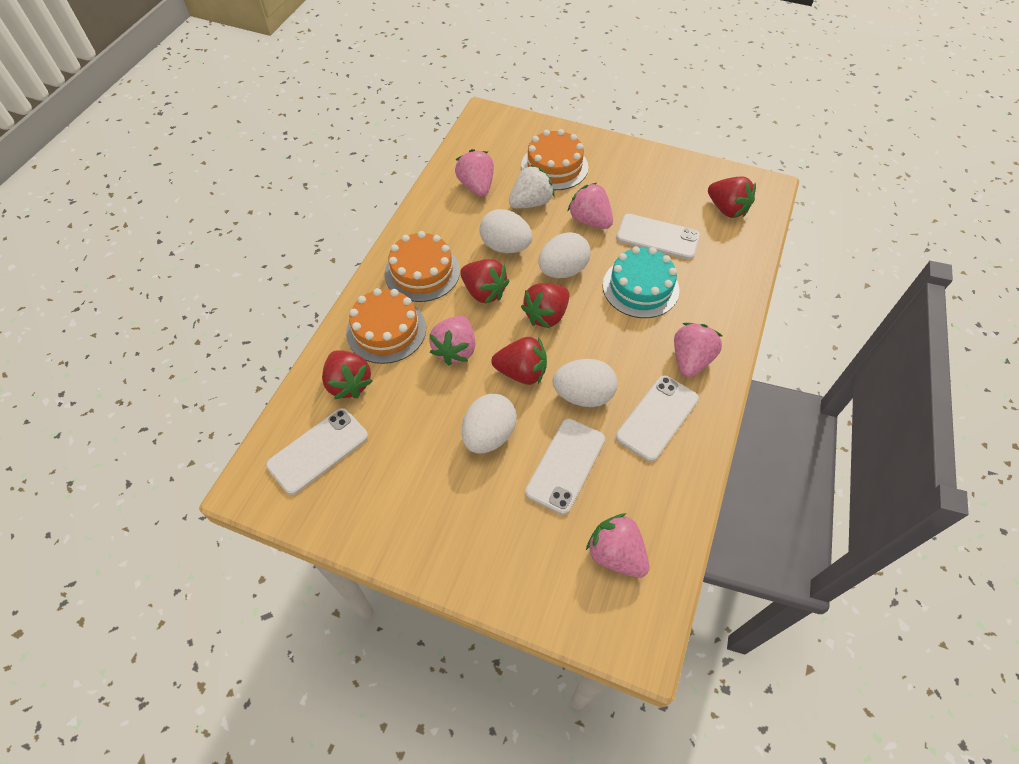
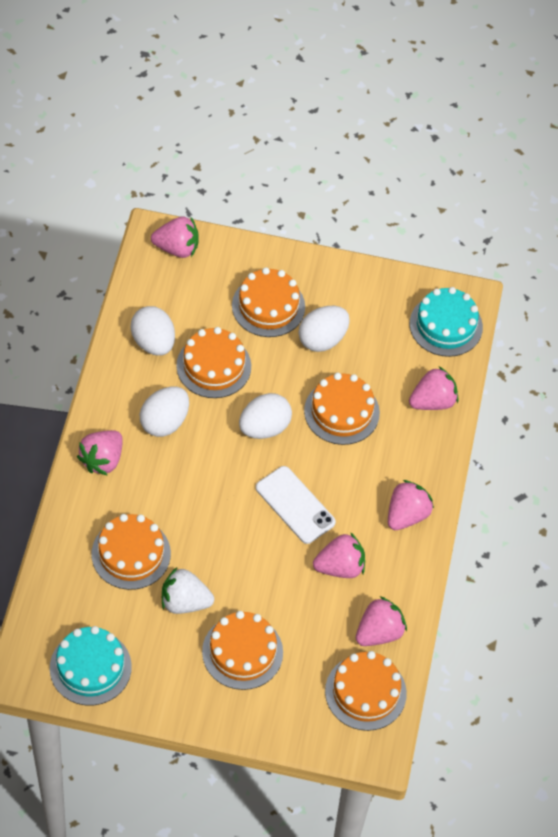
orange cake: 3 -> 6
pink strawberry: 5 -> 6
red strawberry: 5 -> 0
turquoise cake: 1 -> 2
white phone: 4 -> 1

